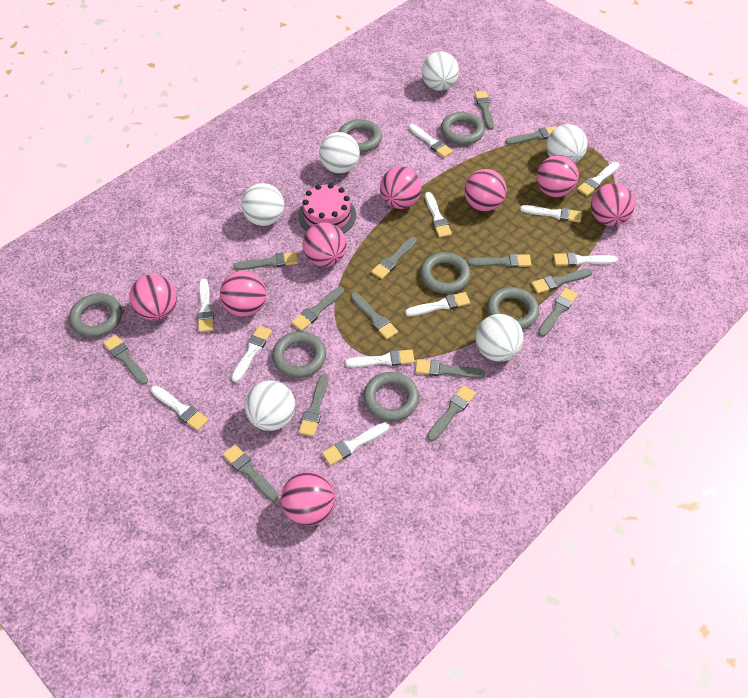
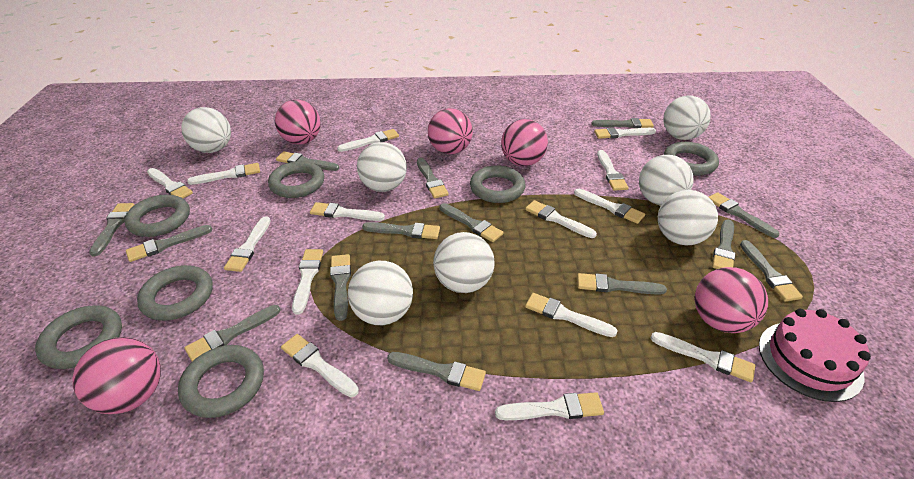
pink ball: 8 -> 5
white ball: 6 -> 7
white brush: 11 -> 14

